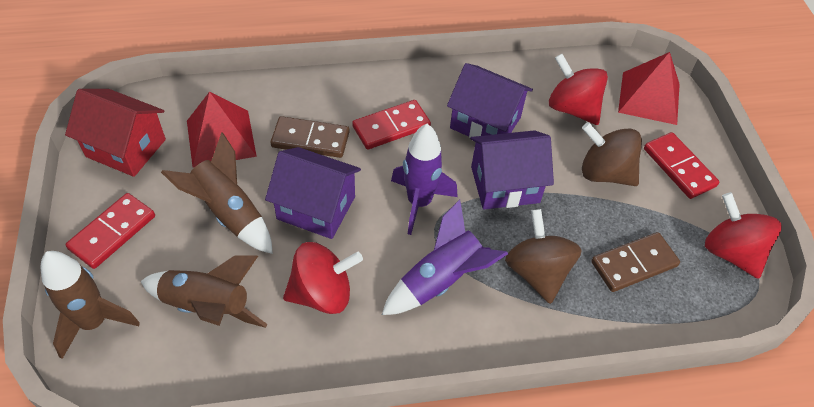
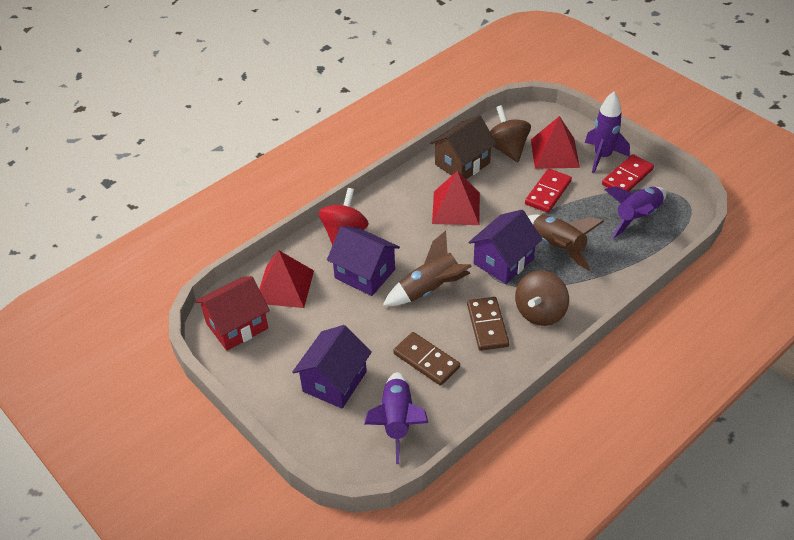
brown house: 0 -> 1
brown rocket: 3 -> 2
purple rocket: 2 -> 3
red domino: 3 -> 2
red pyramid: 2 -> 3
red spinning top: 3 -> 1

